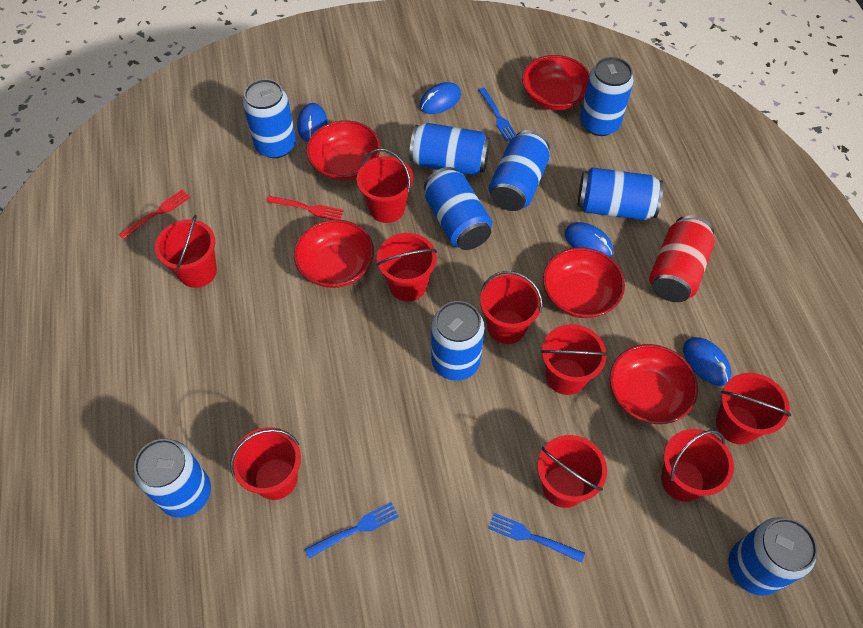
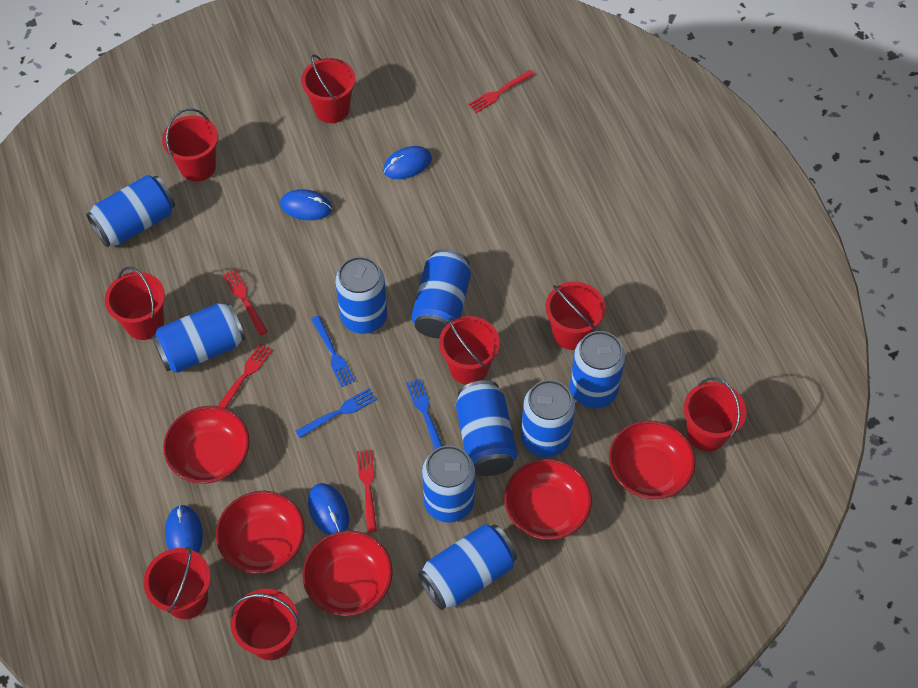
red bucket: 9 -> 8
red can: 1 -> 0
red fork: 2 -> 4

